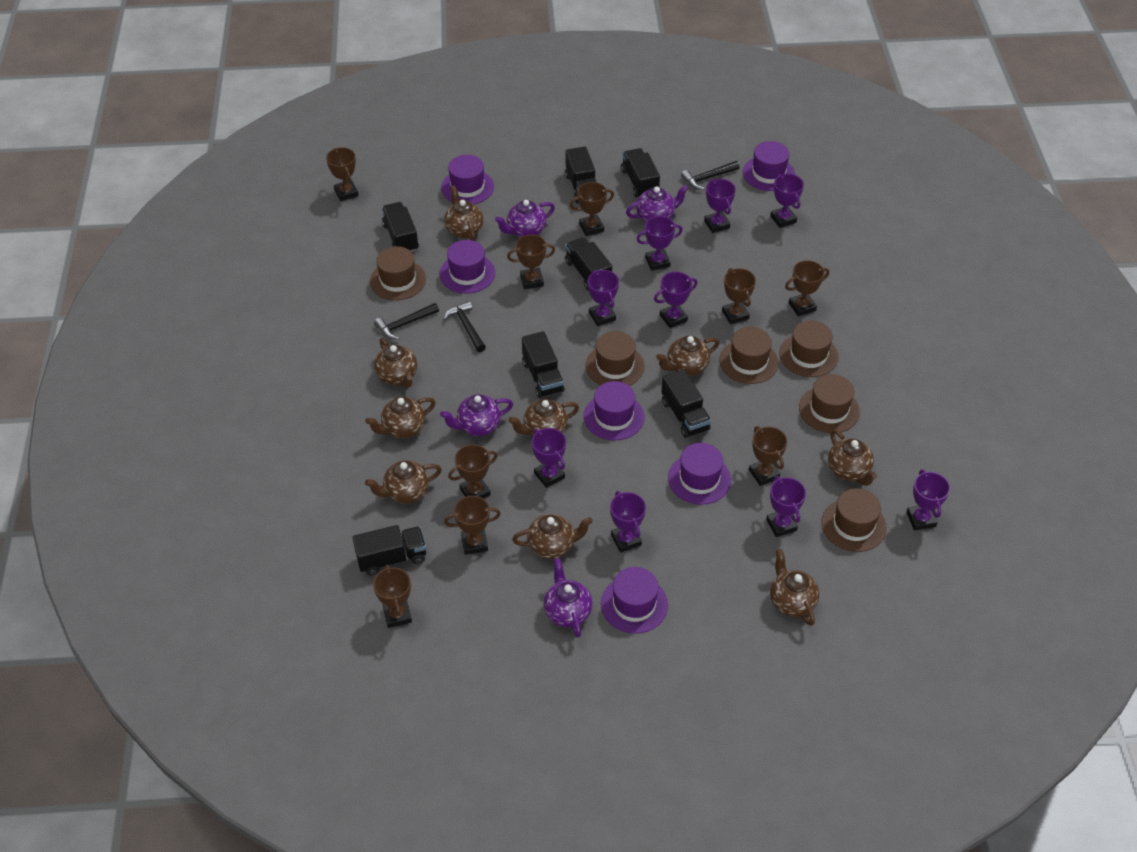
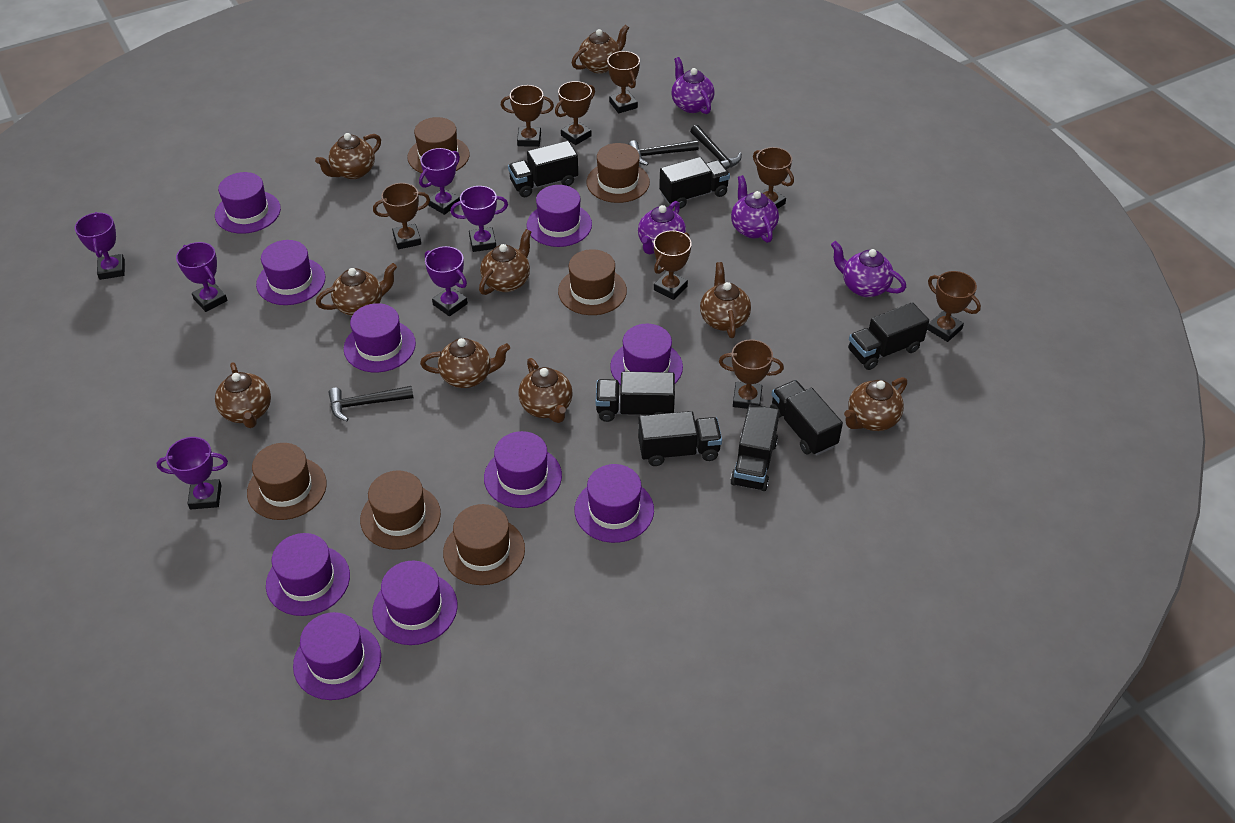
brown trophy: 9 -> 8
purple hat: 6 -> 10
purple trophy: 9 -> 6

